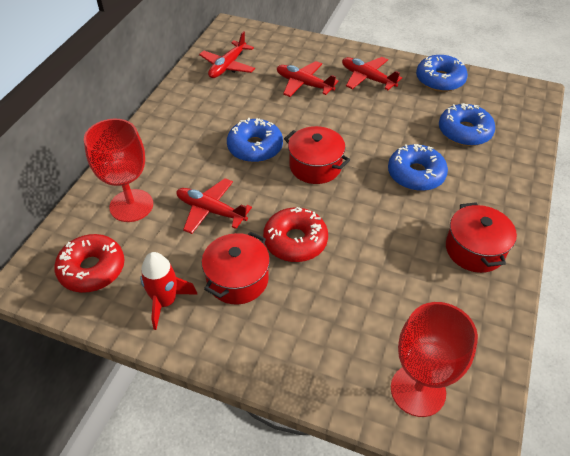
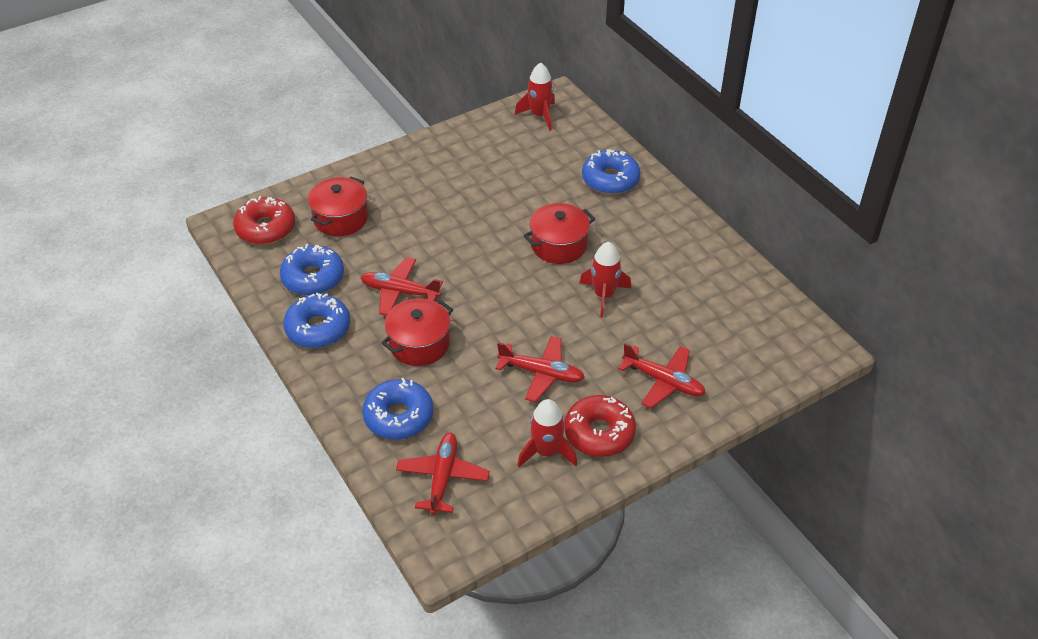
red goblet: 2 -> 0
red rocket: 1 -> 3

